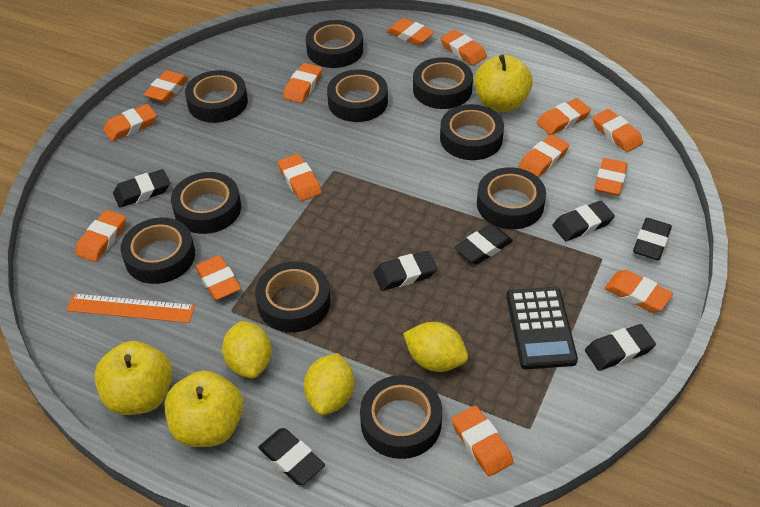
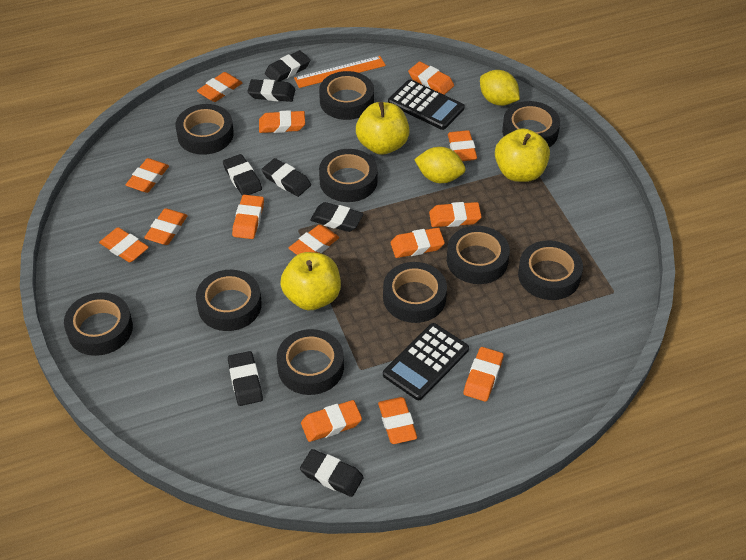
black calculator: 1 -> 2
yellow lemon: 3 -> 2

